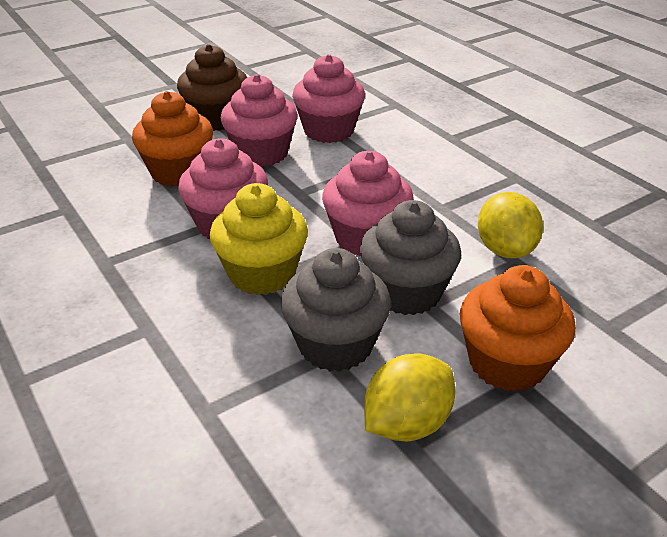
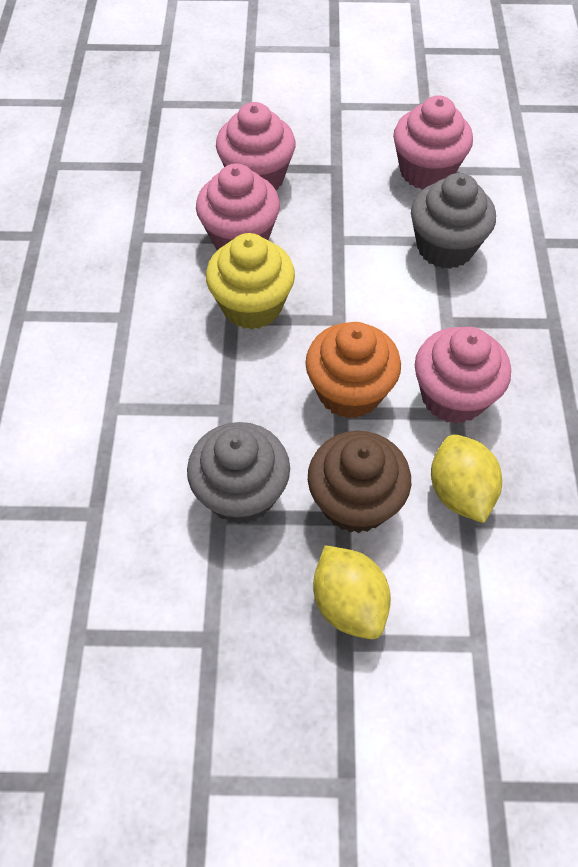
orange cupcake: 2 -> 1

